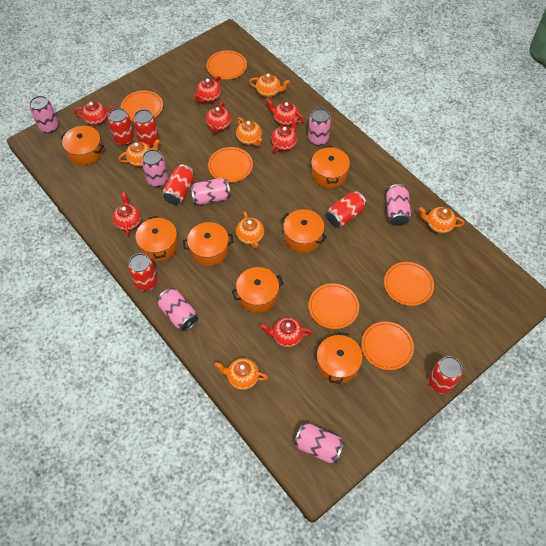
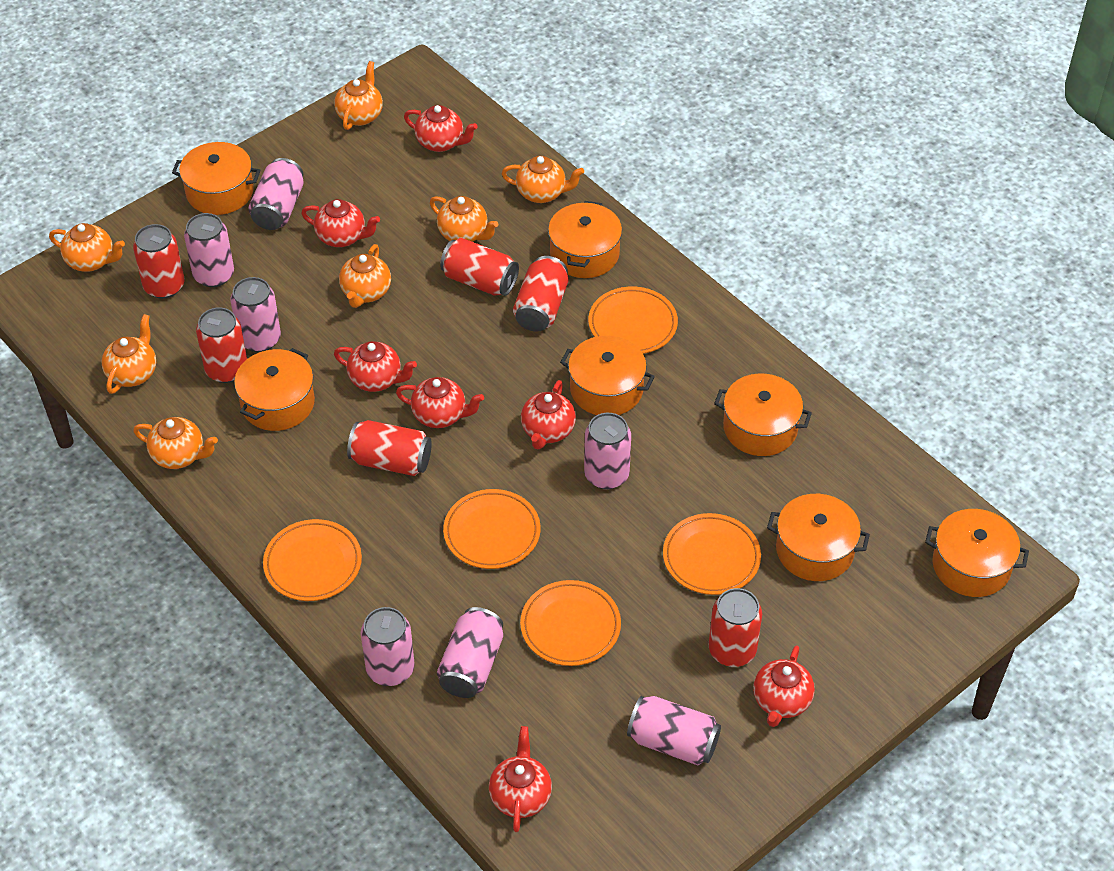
orange plate: 6 -> 5
orange teapot: 6 -> 7

